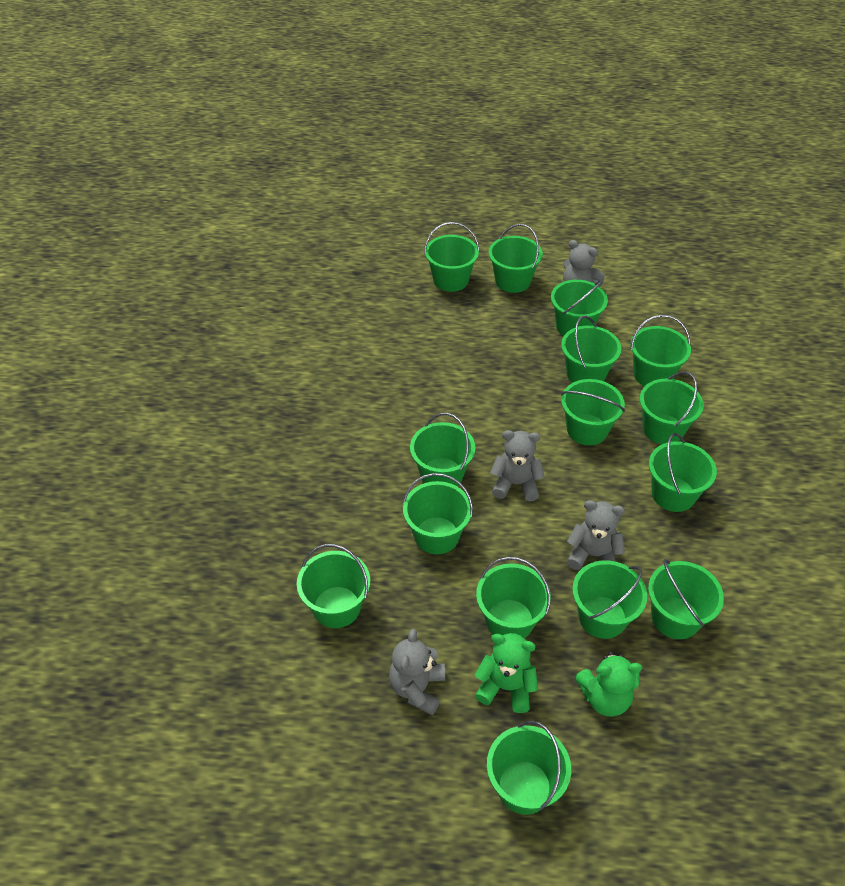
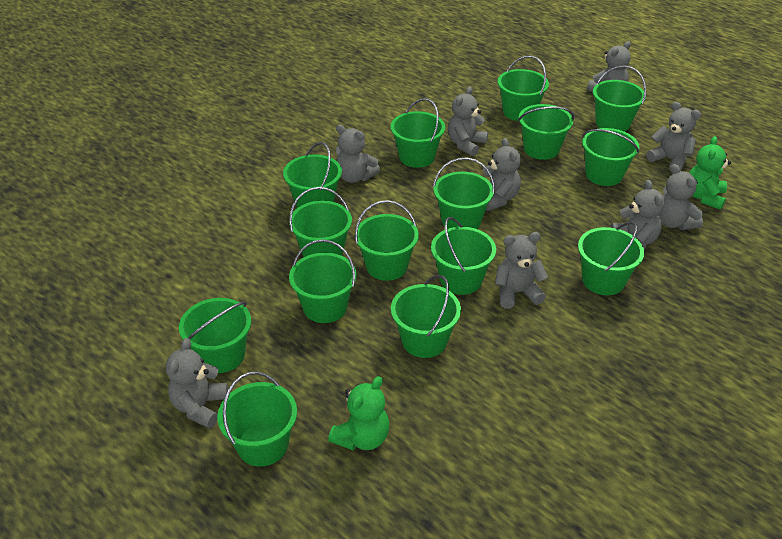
grey teddy bear: 4 -> 9

